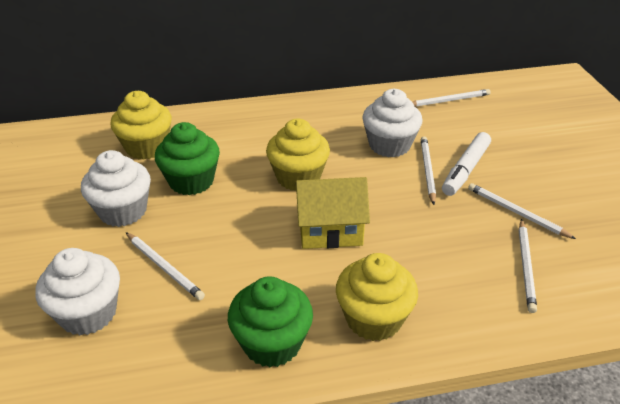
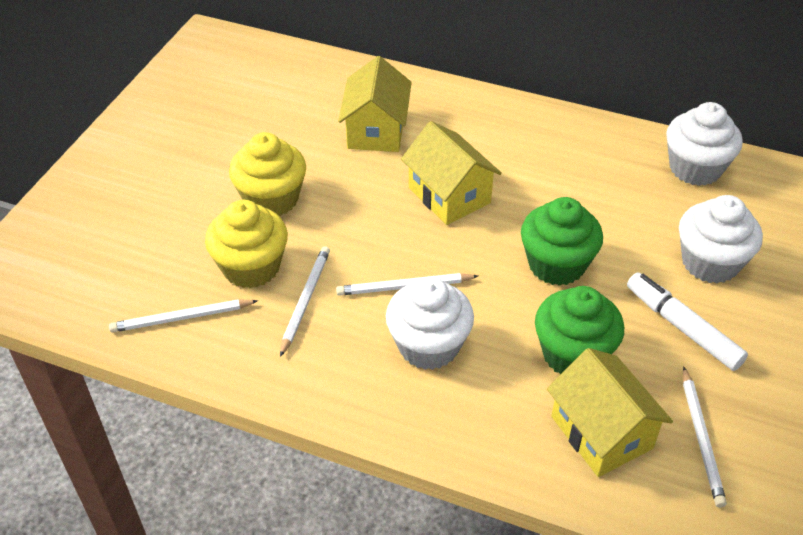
white pencil: 5 -> 4
yellow cupcake: 3 -> 2
yellow house: 1 -> 3

